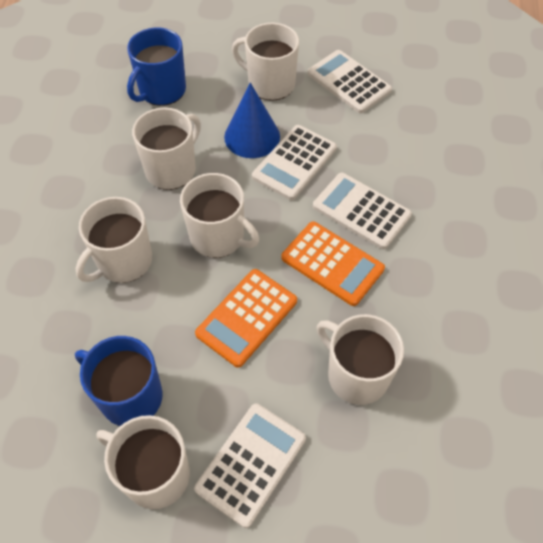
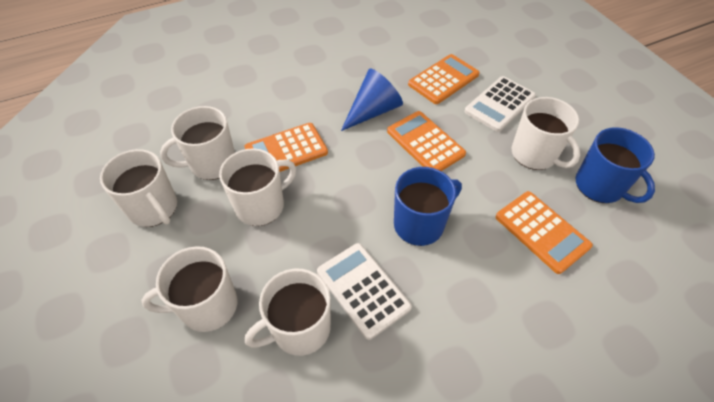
orange calculator: 2 -> 4
white calculator: 4 -> 2

